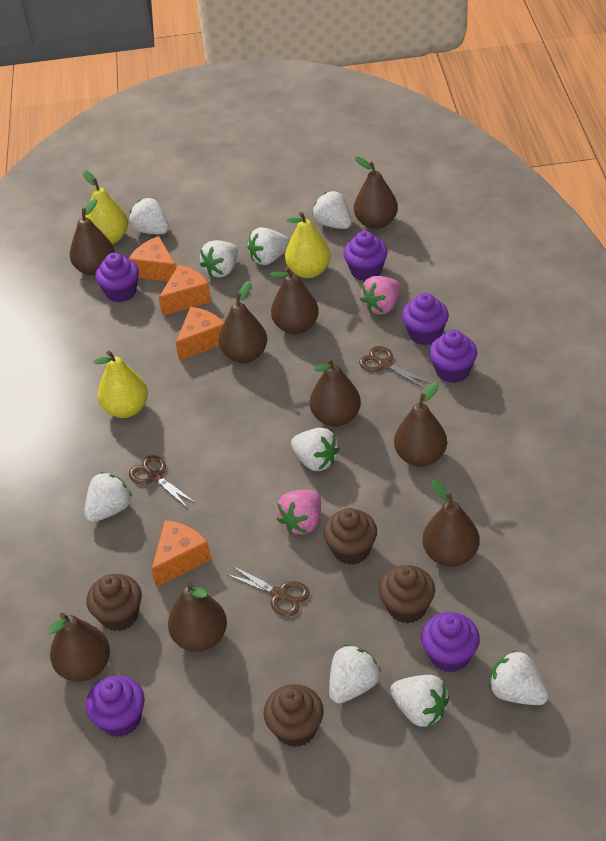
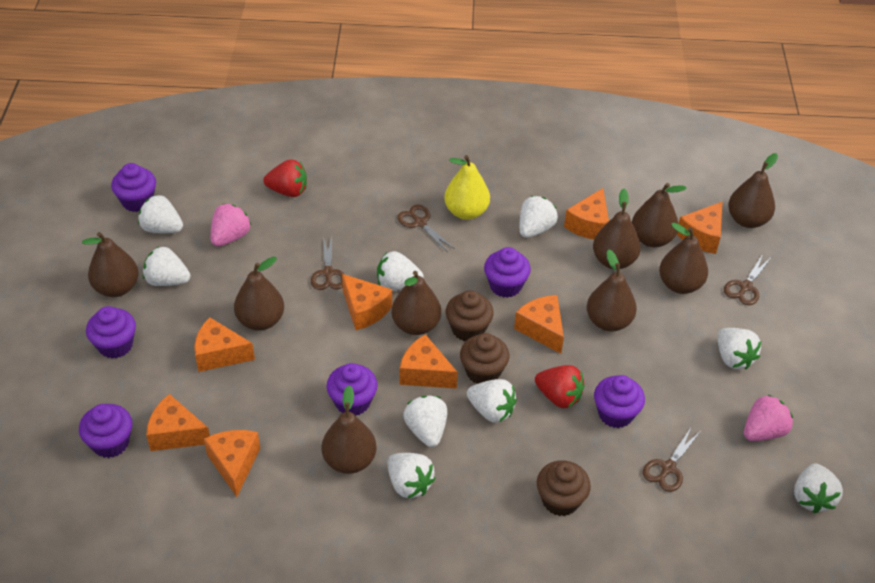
brown cupcake: 4 -> 3
brown scissors: 3 -> 4
orange cheese: 4 -> 8
red strawberry: 0 -> 2
yellow pear: 3 -> 1

